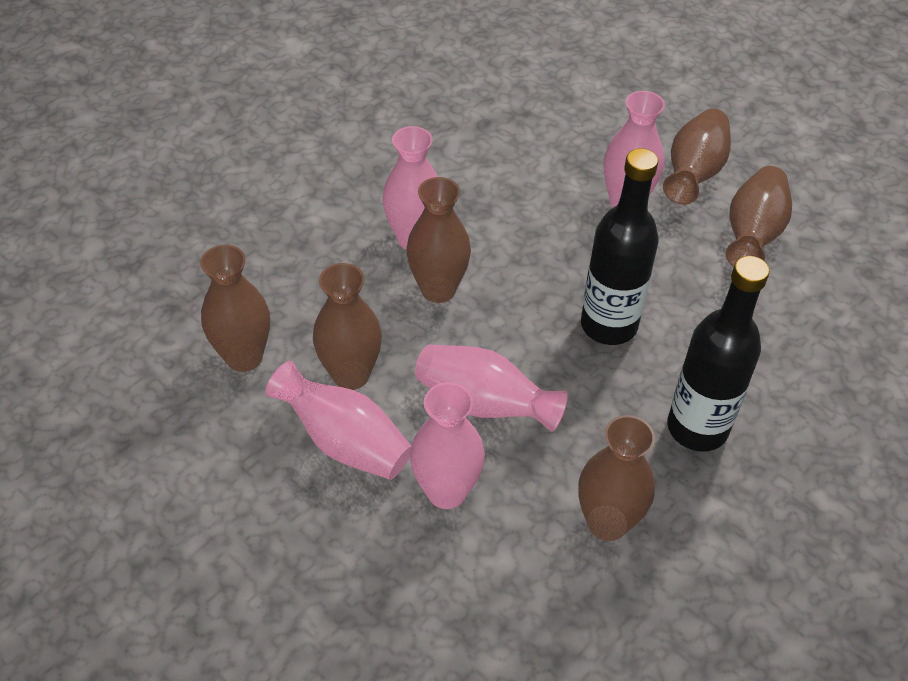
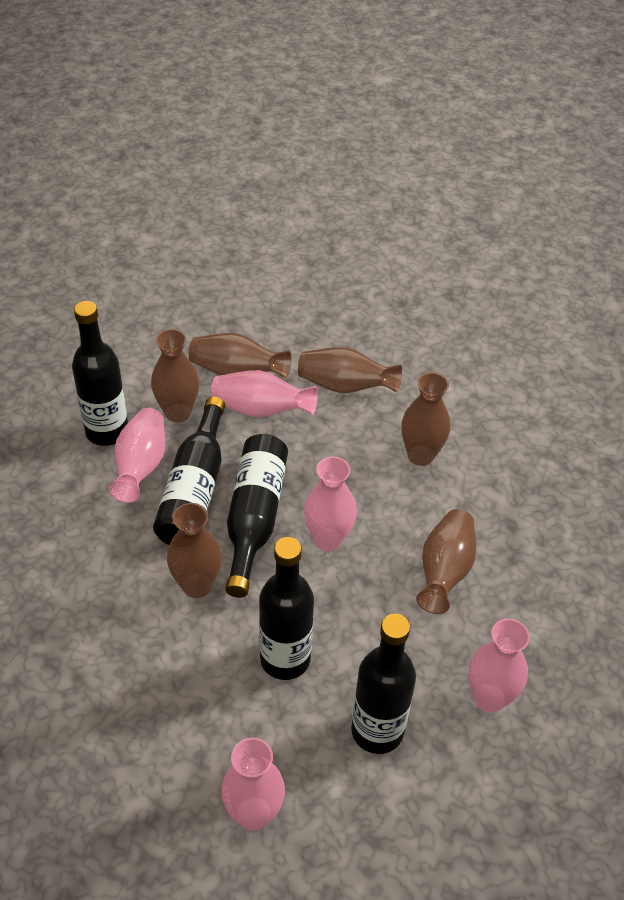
black bottle: 2 -> 5

